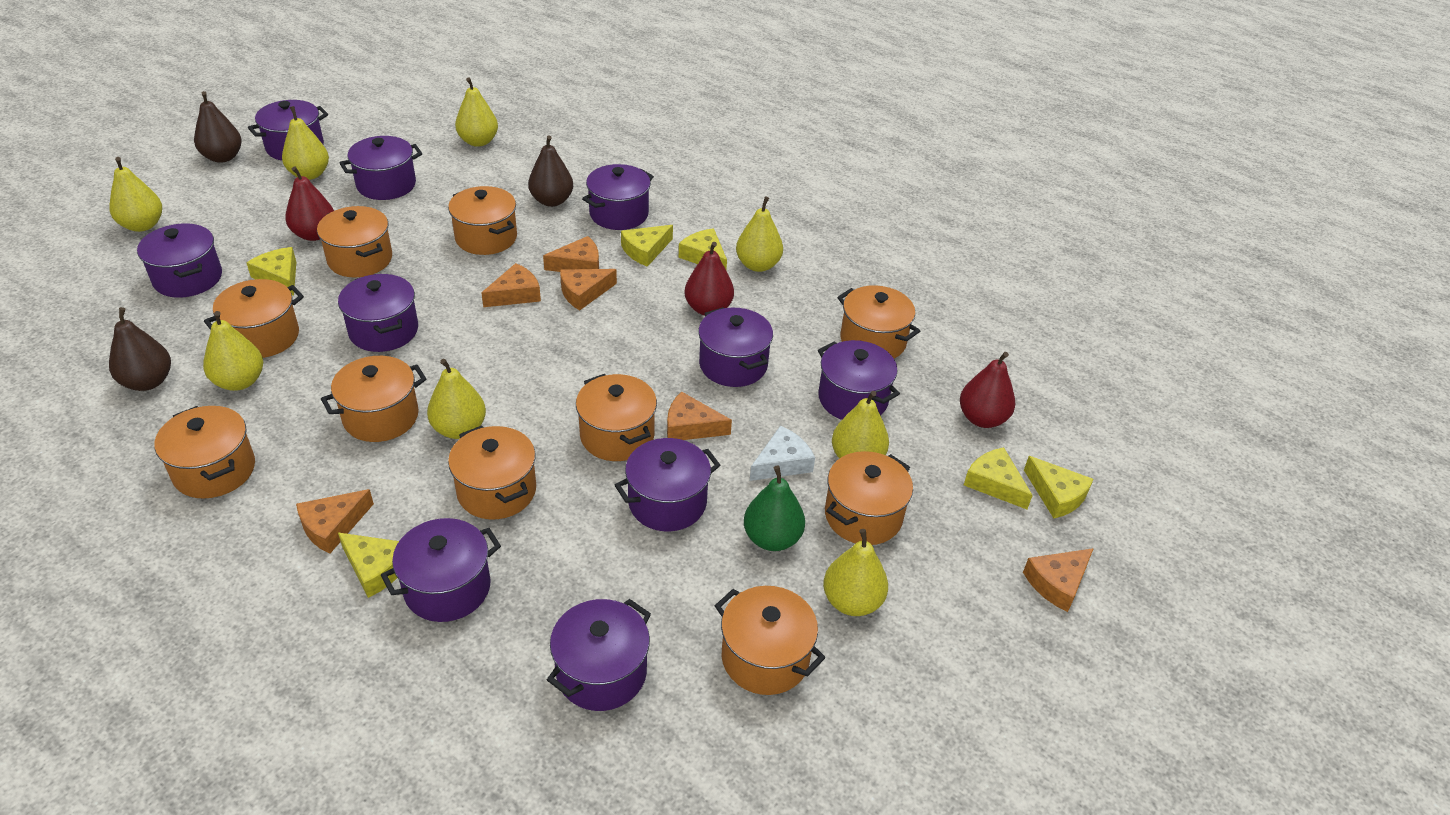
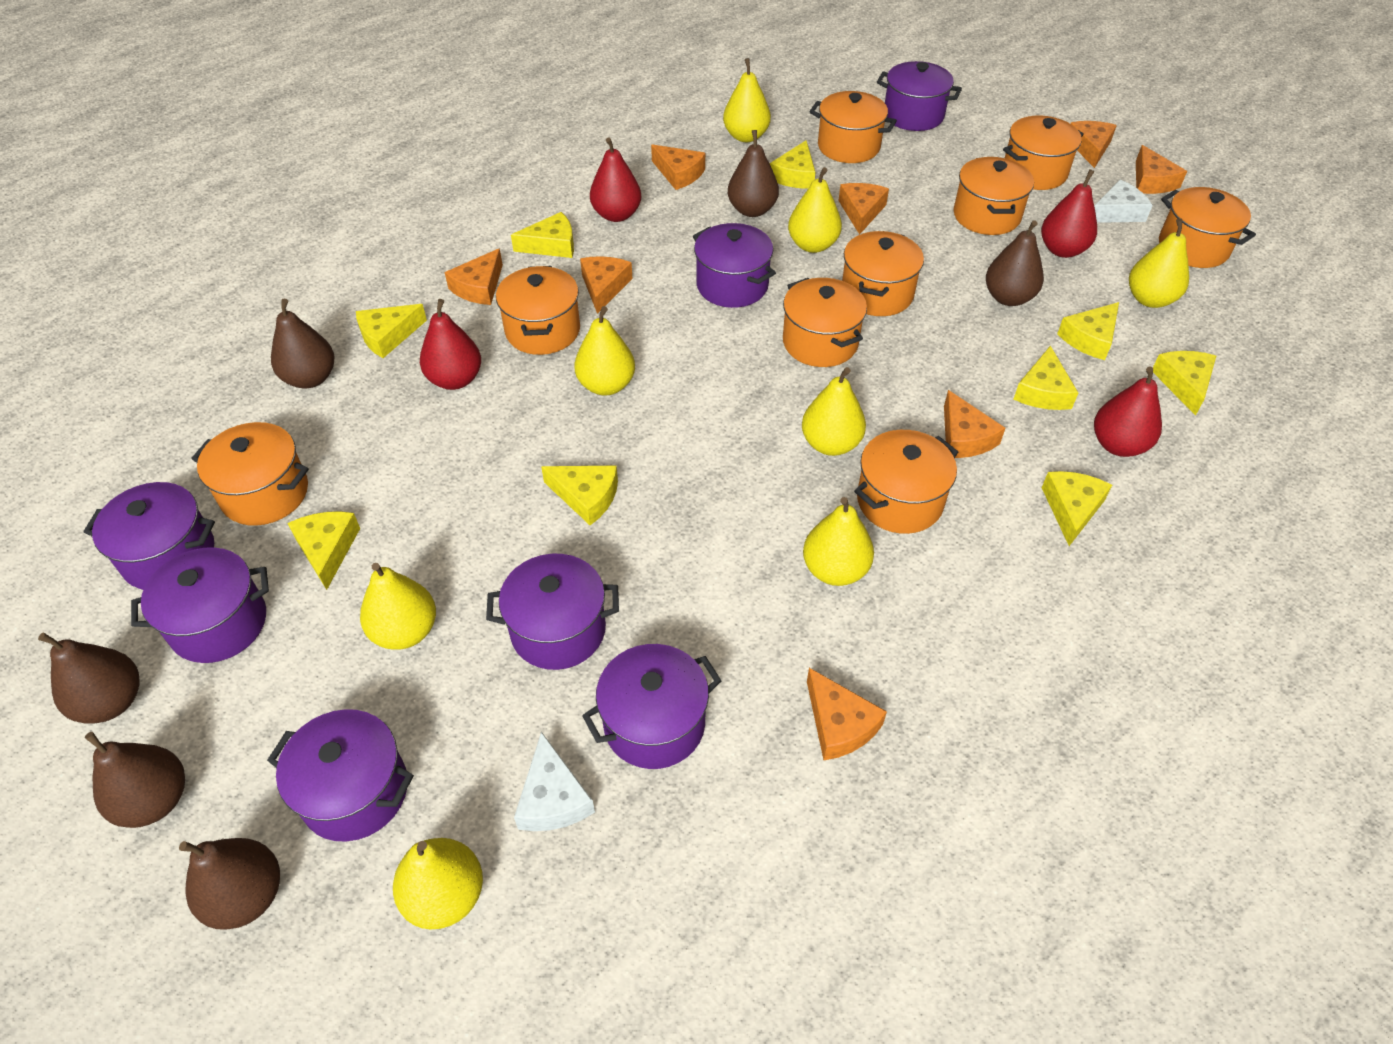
brown pear: 3 -> 6
green pear: 1 -> 0
orange cheese: 6 -> 8
orange pot: 10 -> 9
purple pot: 10 -> 7
red pear: 3 -> 4
white cheese: 1 -> 2
yellow cheese: 6 -> 9

